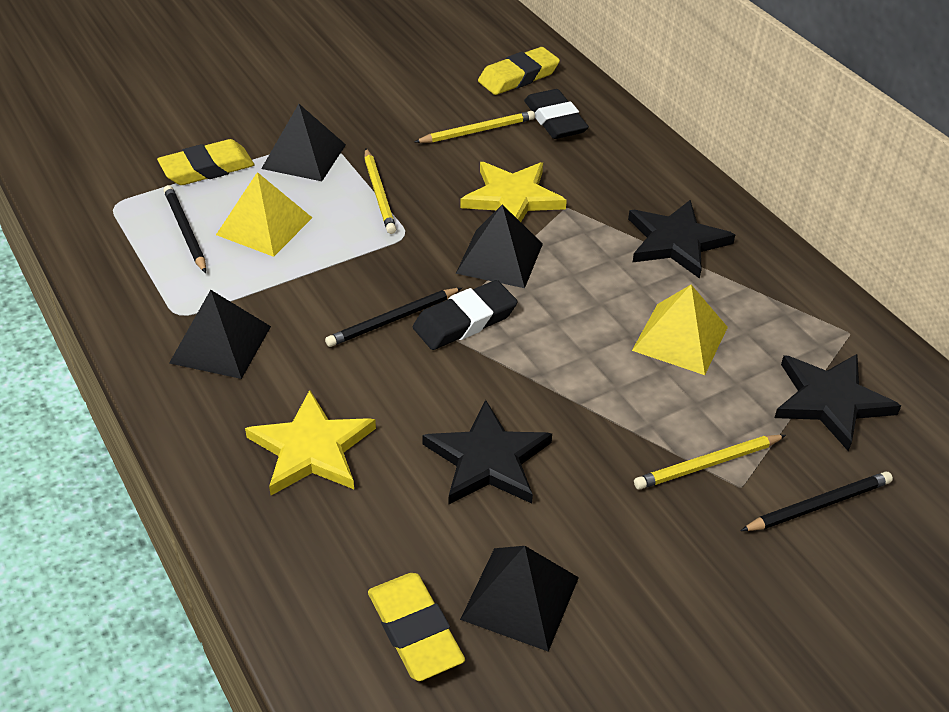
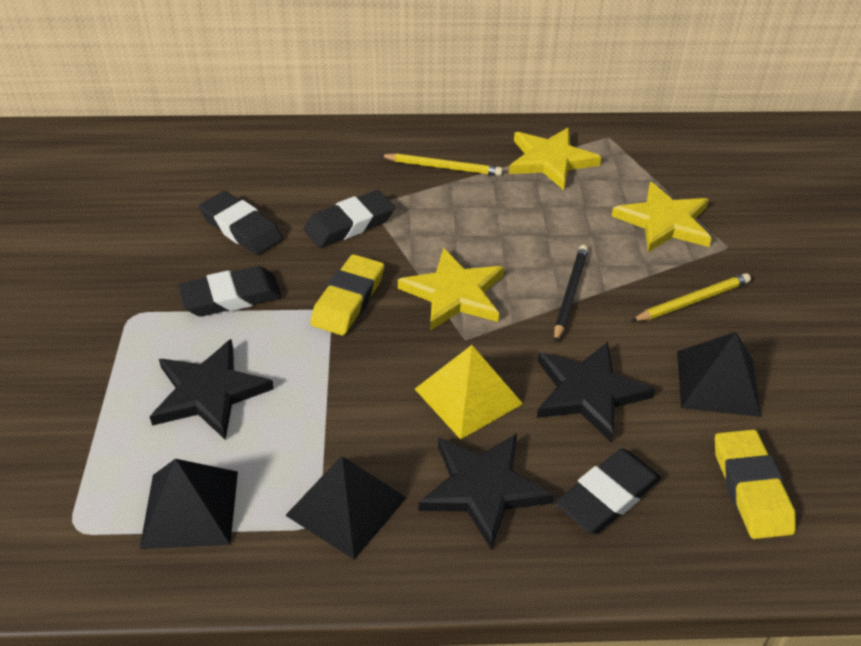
black eraser: 2 -> 4
black pencil: 3 -> 1
black pyramid: 4 -> 3
yellow eraser: 3 -> 2
yellow pencil: 3 -> 2
yellow pyramid: 2 -> 1
yellow star: 2 -> 3

